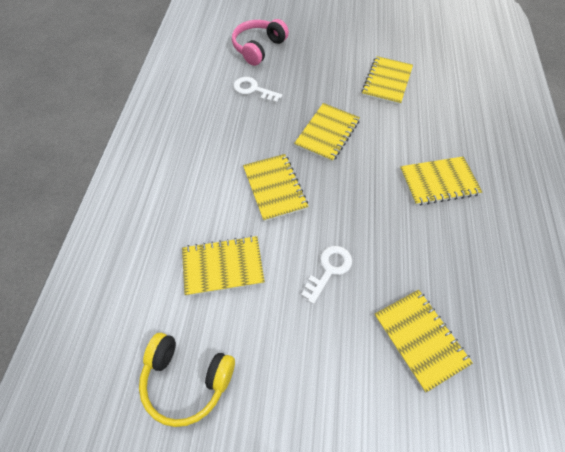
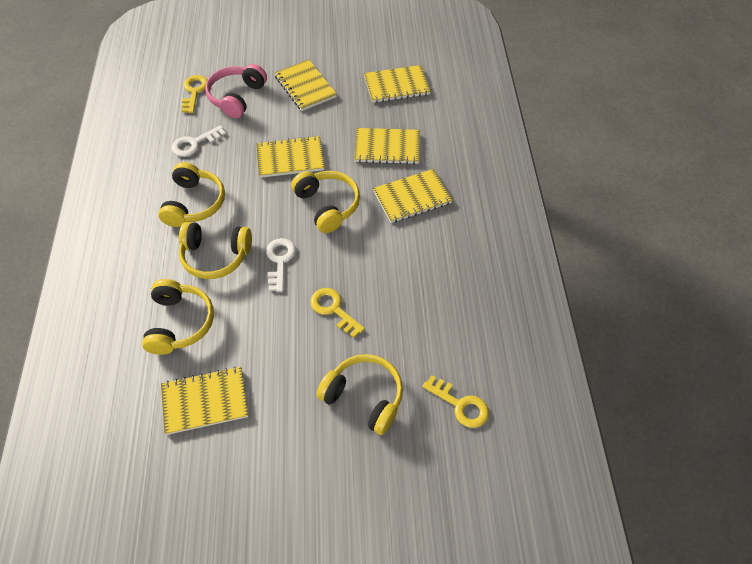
yellow headphones: 1 -> 5
yellow key: 0 -> 3

